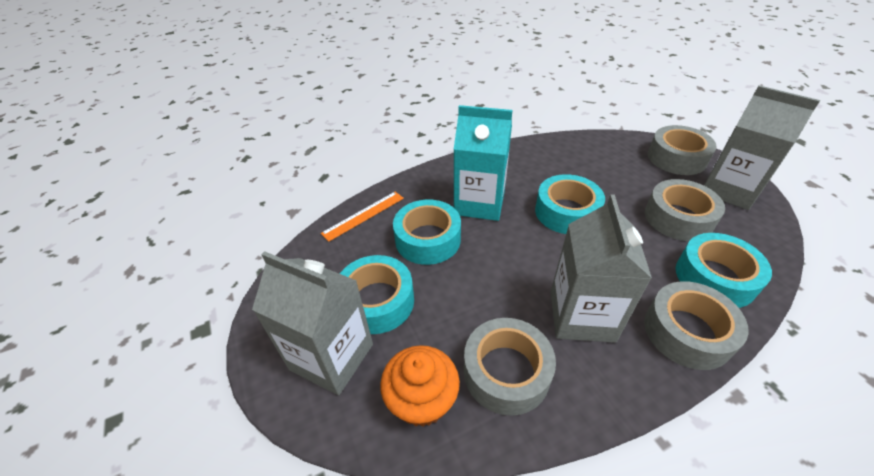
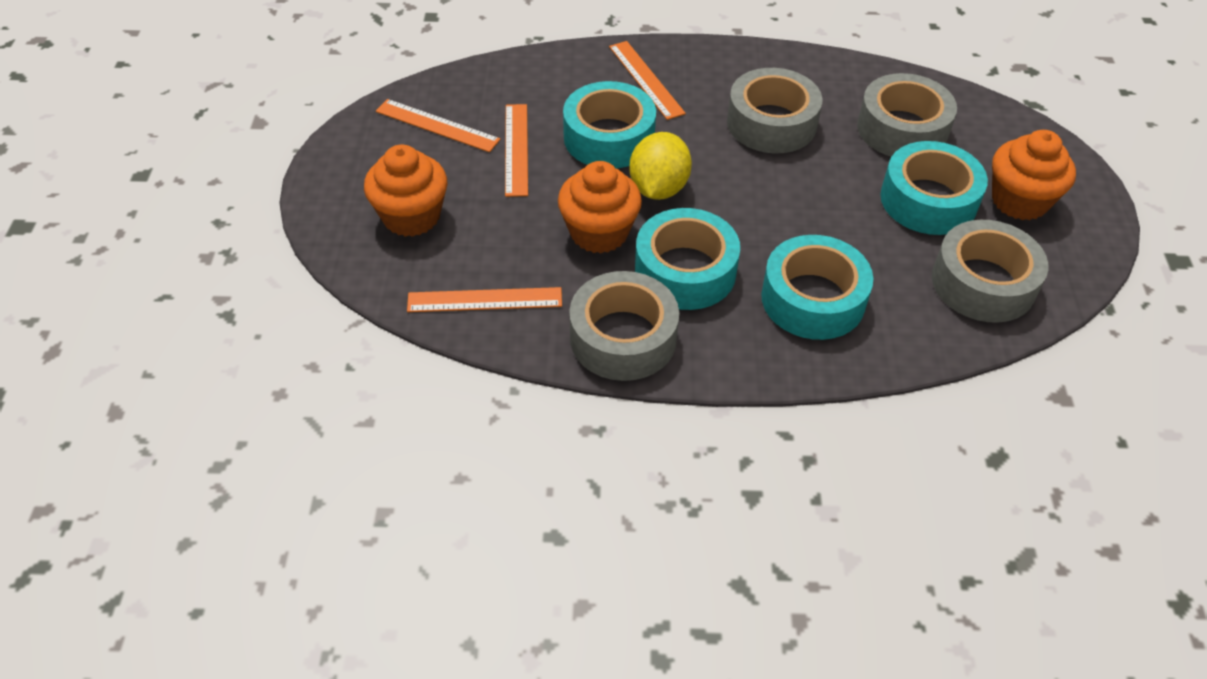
grey carton: 3 -> 0
orange cupcake: 1 -> 3
orange ruler: 1 -> 4
turquoise carton: 1 -> 0
yellow lemon: 0 -> 1

